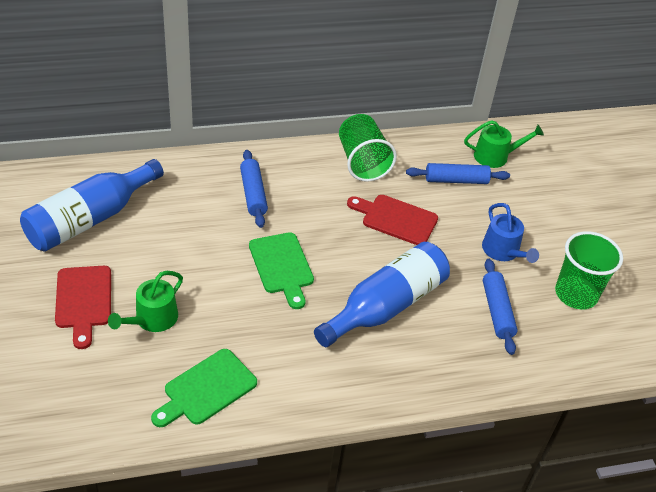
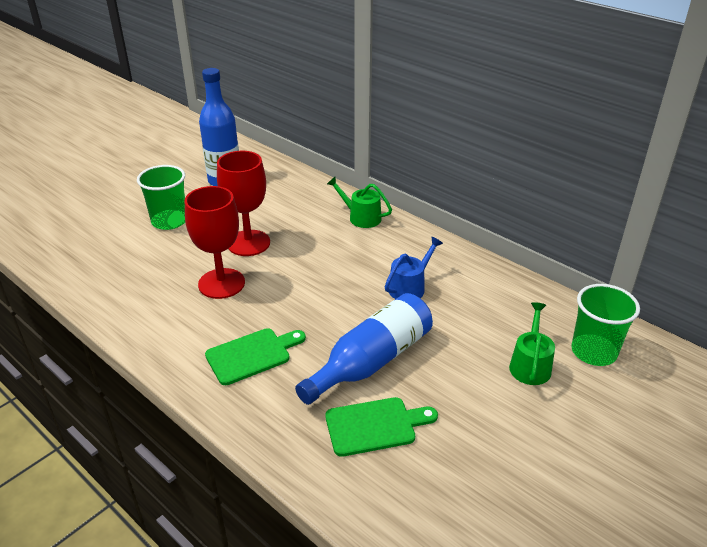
blue rolling pin: 3 -> 0
red cutting board: 2 -> 0
red goblet: 0 -> 2

